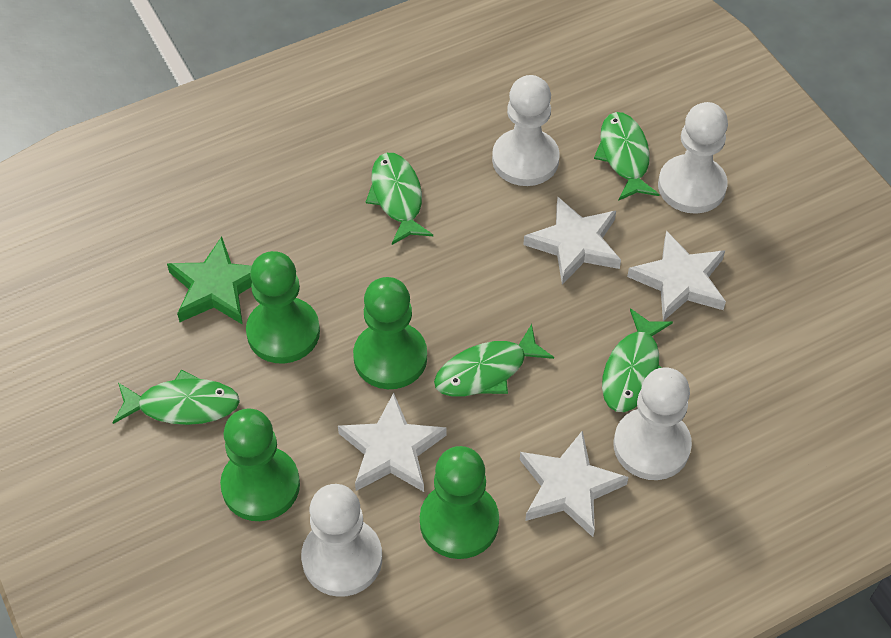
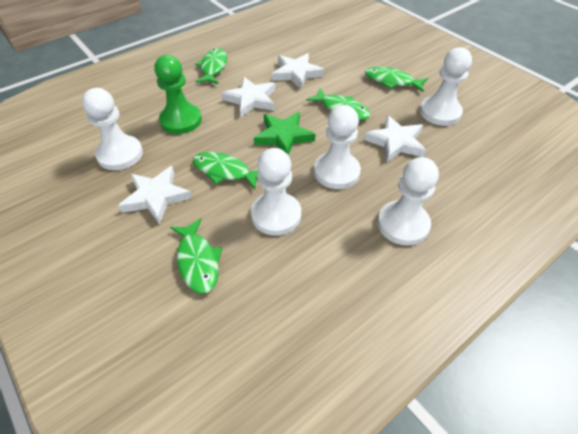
green pawn: 4 -> 1
white pawn: 4 -> 5

